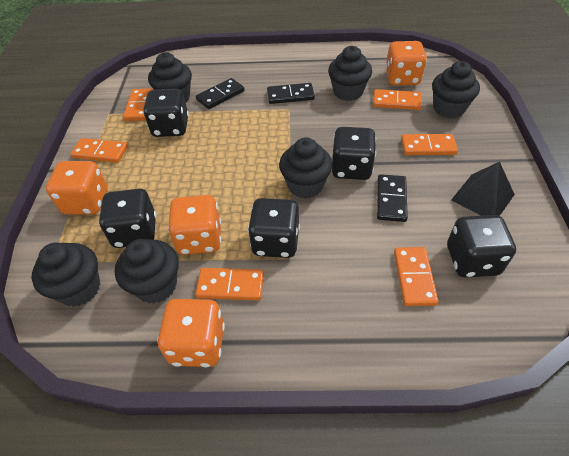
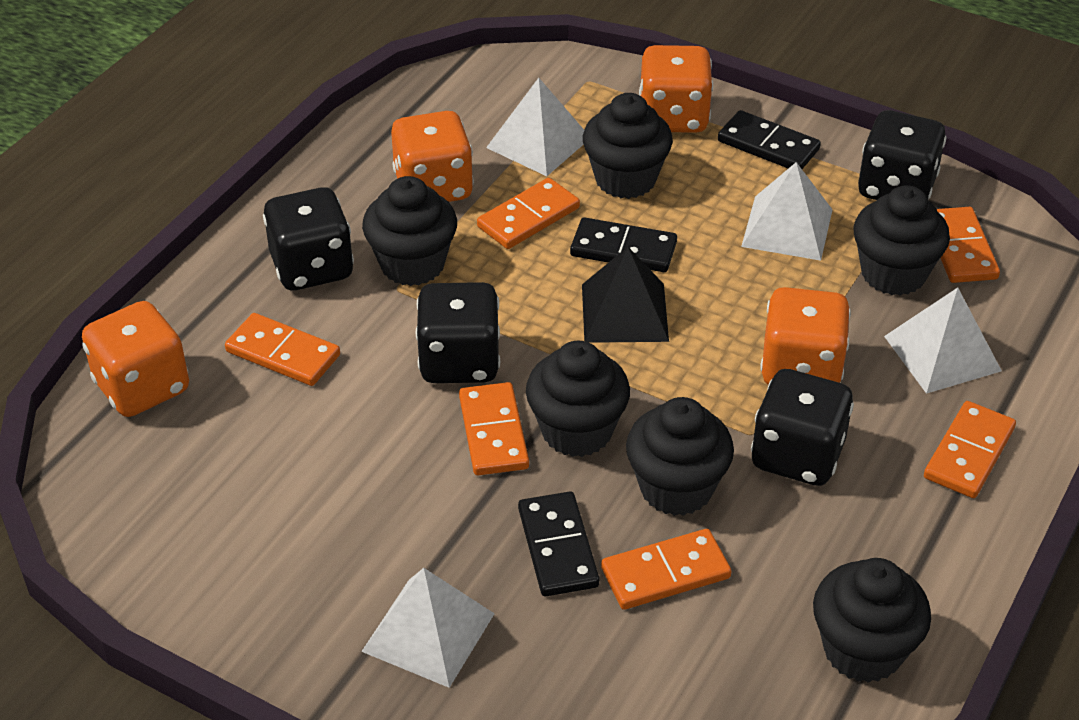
black dice: 5 -> 4
white pyramid: 0 -> 4

